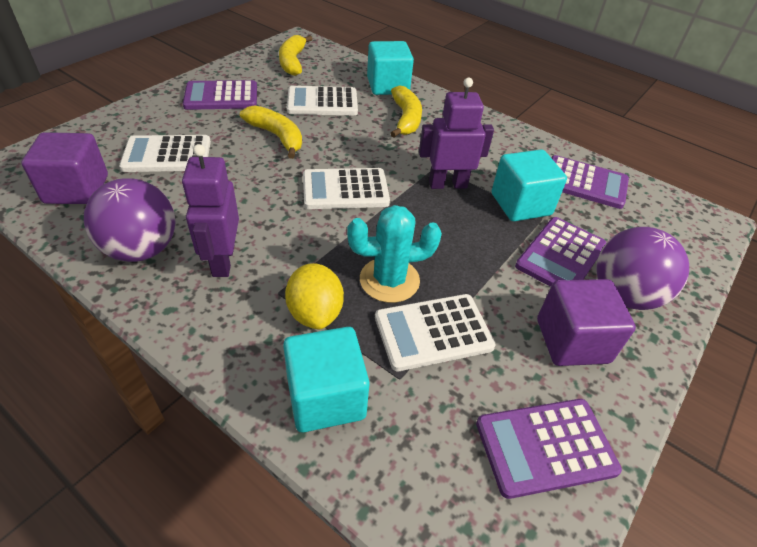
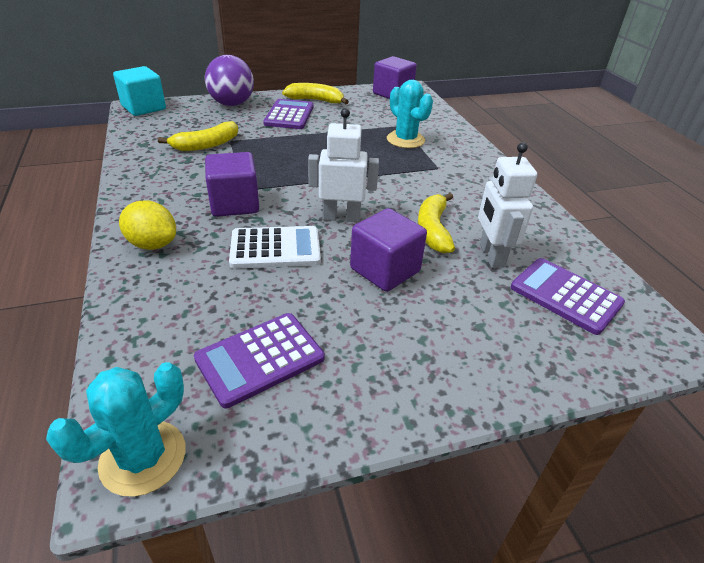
purple ball: 2 -> 1
purple calculator: 4 -> 3
purple cube: 2 -> 3
purple robot: 2 -> 0
turquoise cactus: 1 -> 2
turquoise cube: 3 -> 1
white calculator: 4 -> 1
white robot: 0 -> 2

